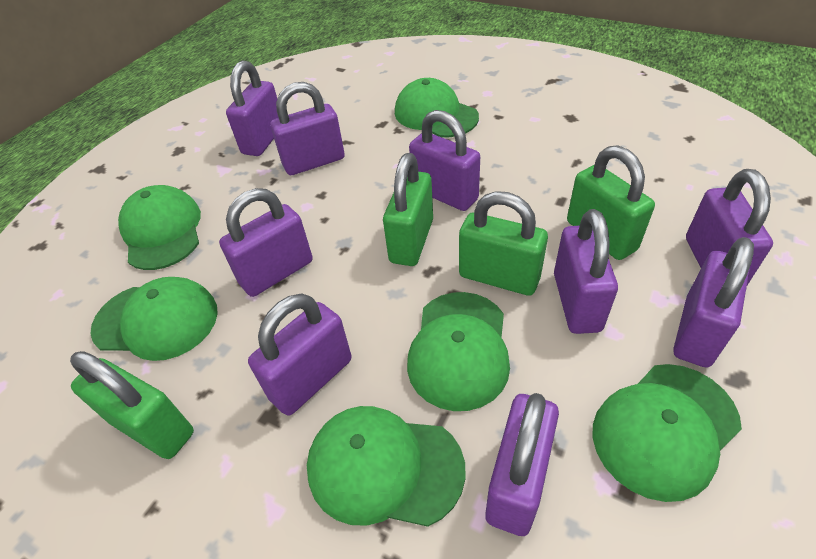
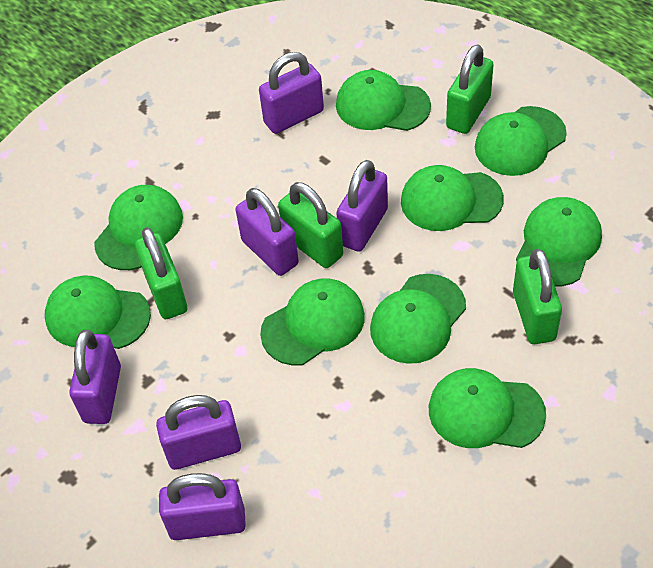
green cap: 6 -> 9
purple padlock: 9 -> 6

